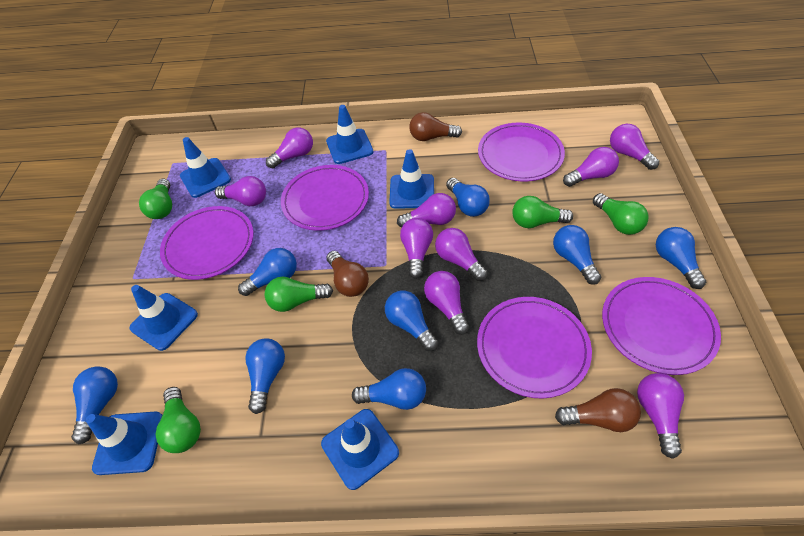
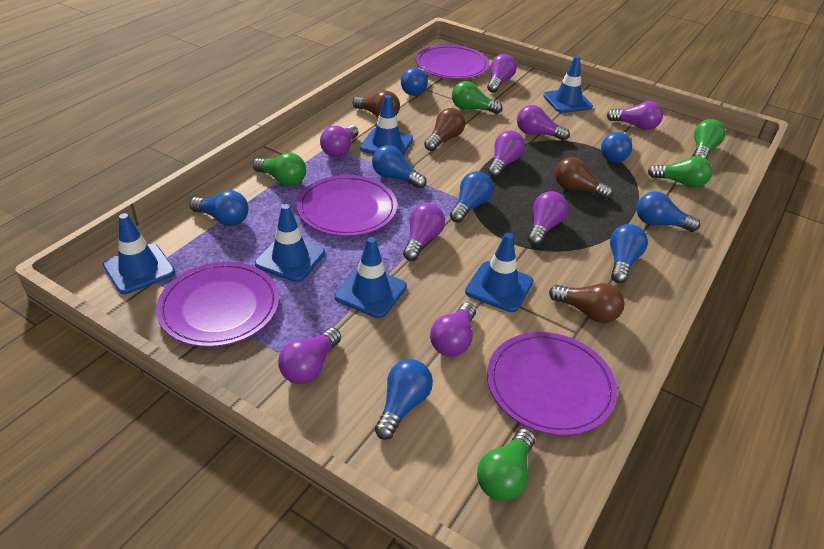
brown light bulb: 3 -> 4
purple plate: 5 -> 4

